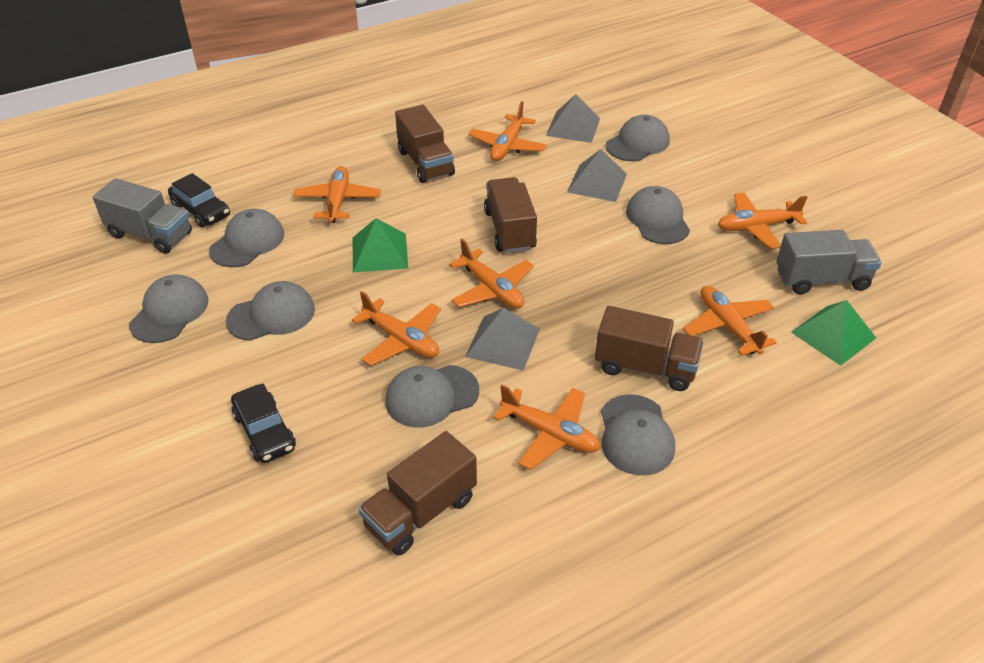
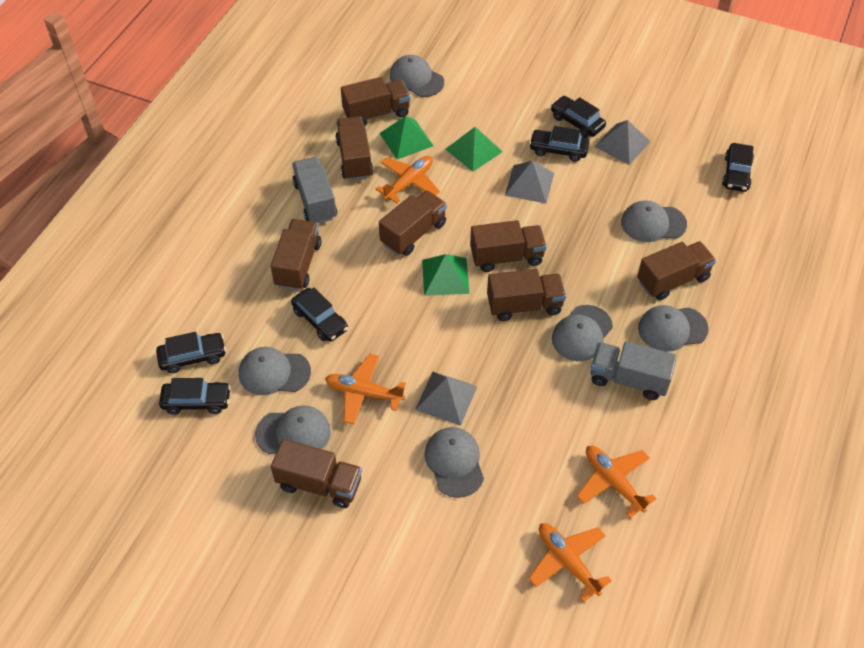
black car: 2 -> 6
brown truck: 4 -> 8
green pyramid: 2 -> 3
orange plane: 7 -> 4

